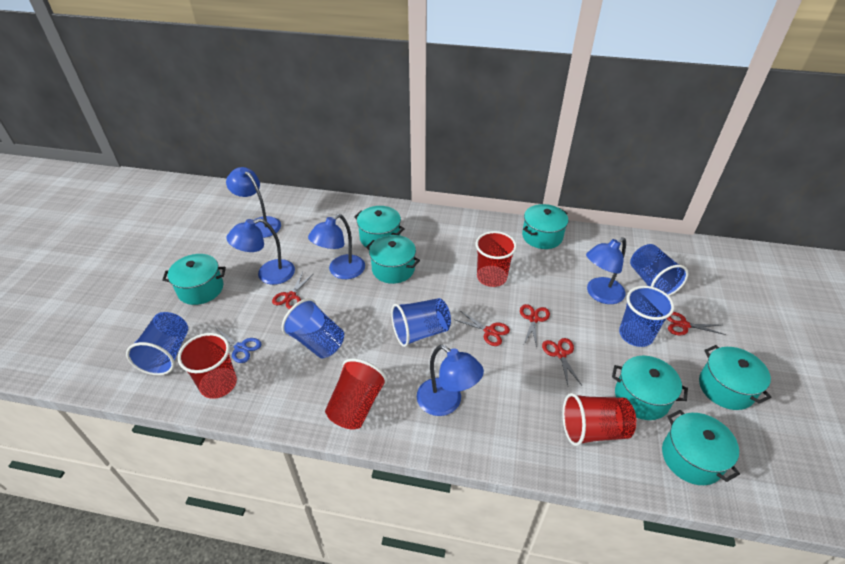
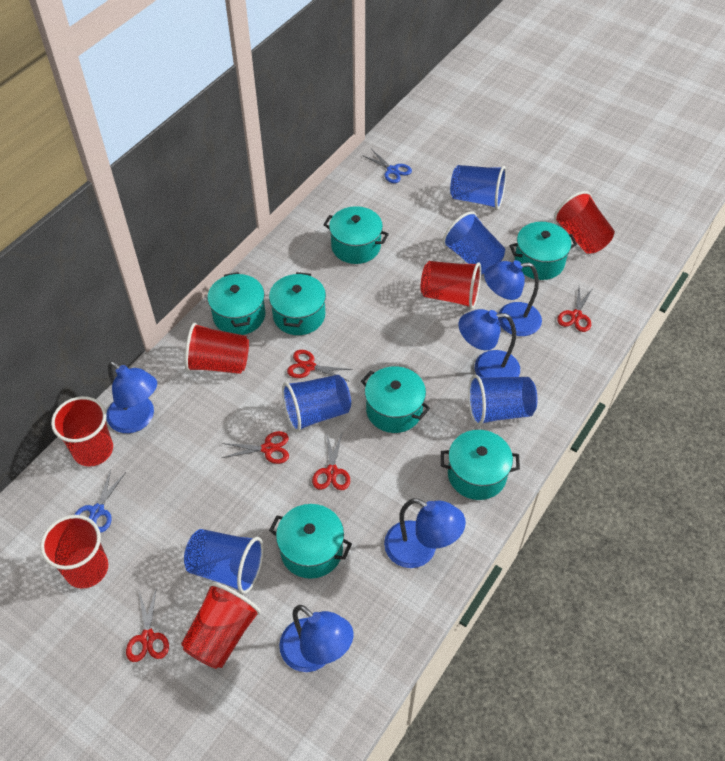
blue scissors: 1 -> 2
red cup: 4 -> 6

